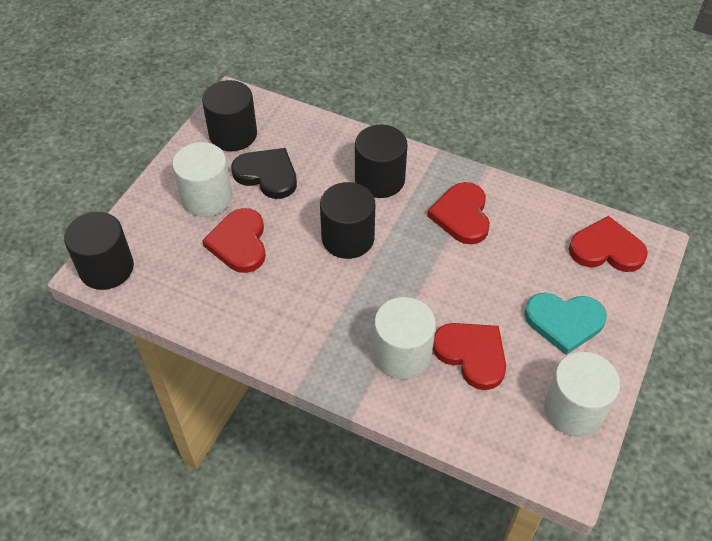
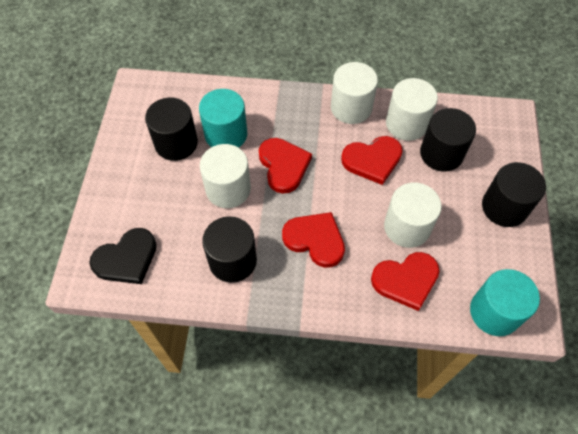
turquoise cylinder: 0 -> 2
turquoise heart: 1 -> 0
white cylinder: 3 -> 4

